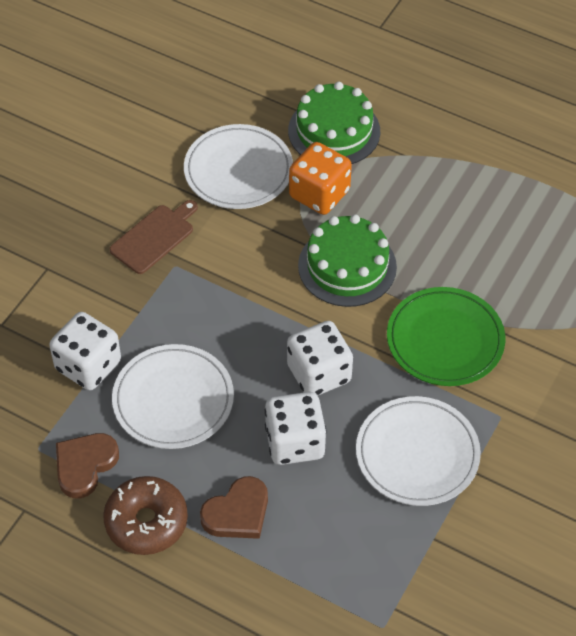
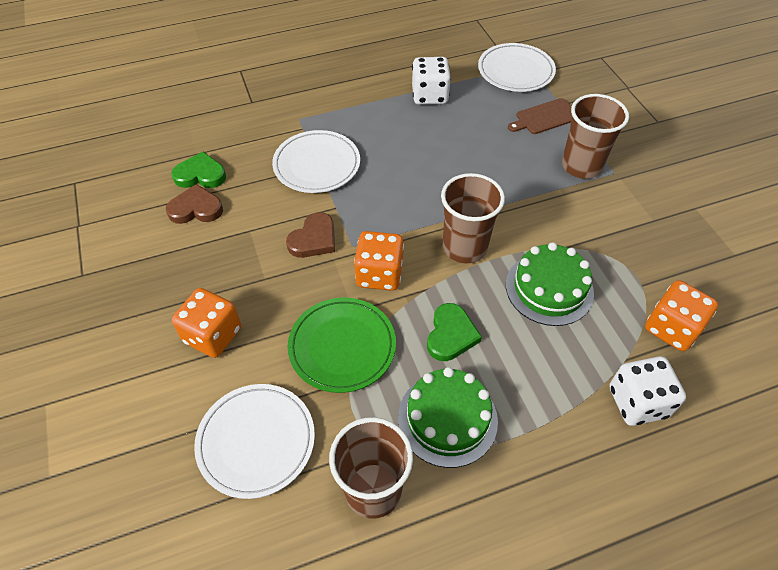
brown cup: 0 -> 3
brown donut: 1 -> 0
green heart: 0 -> 2
orange dice: 1 -> 3
white dice: 3 -> 2

